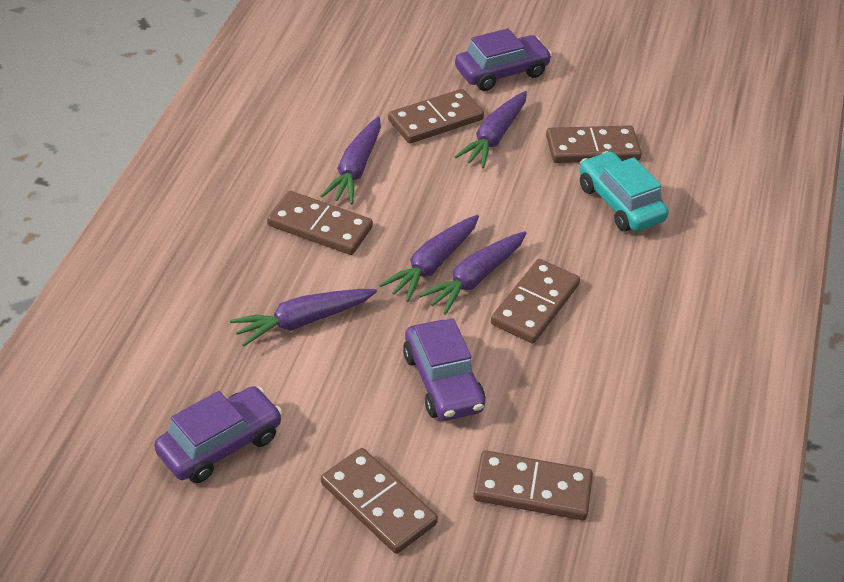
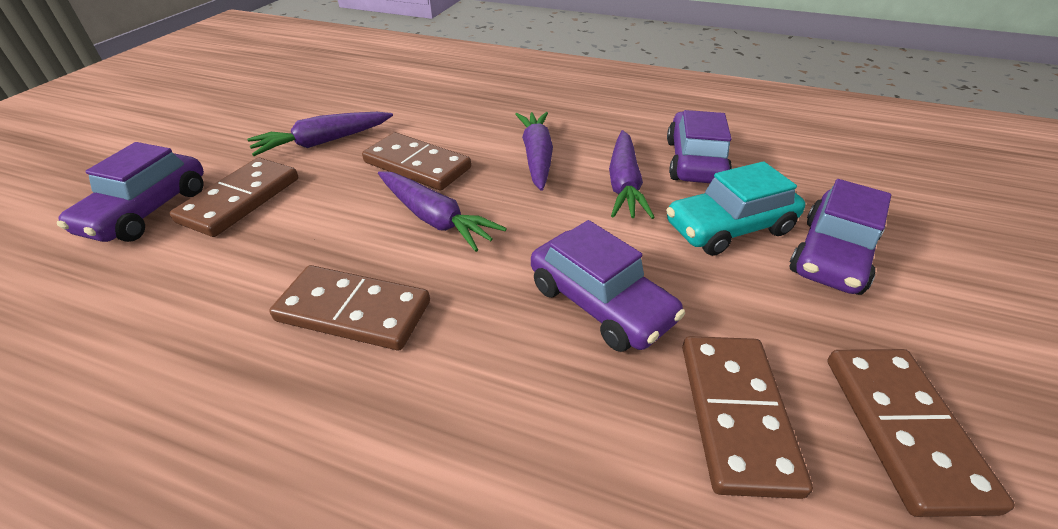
brown domino: 6 -> 5
purple car: 3 -> 4
purple carrot: 5 -> 4

